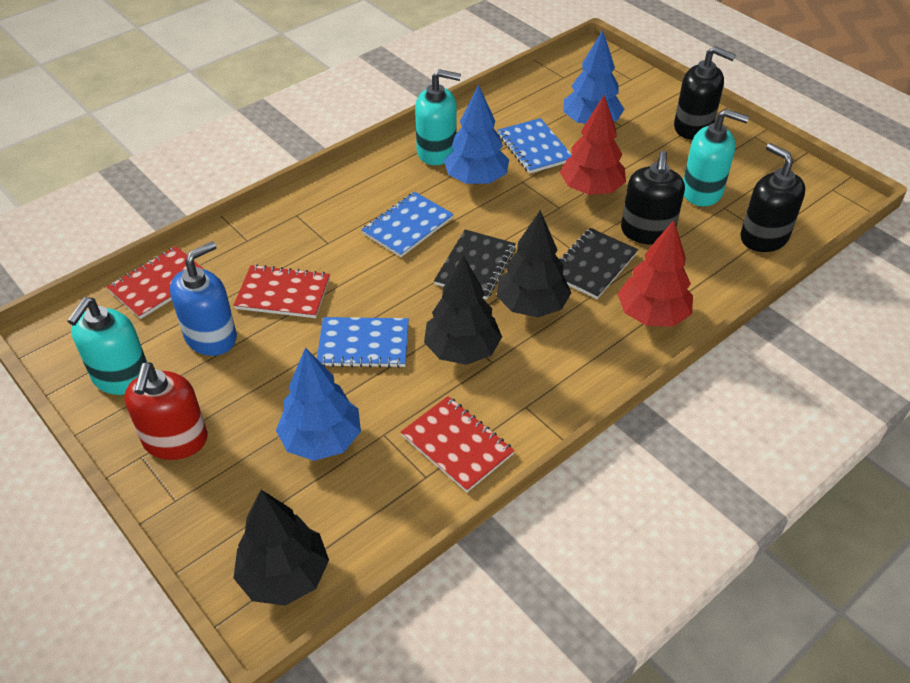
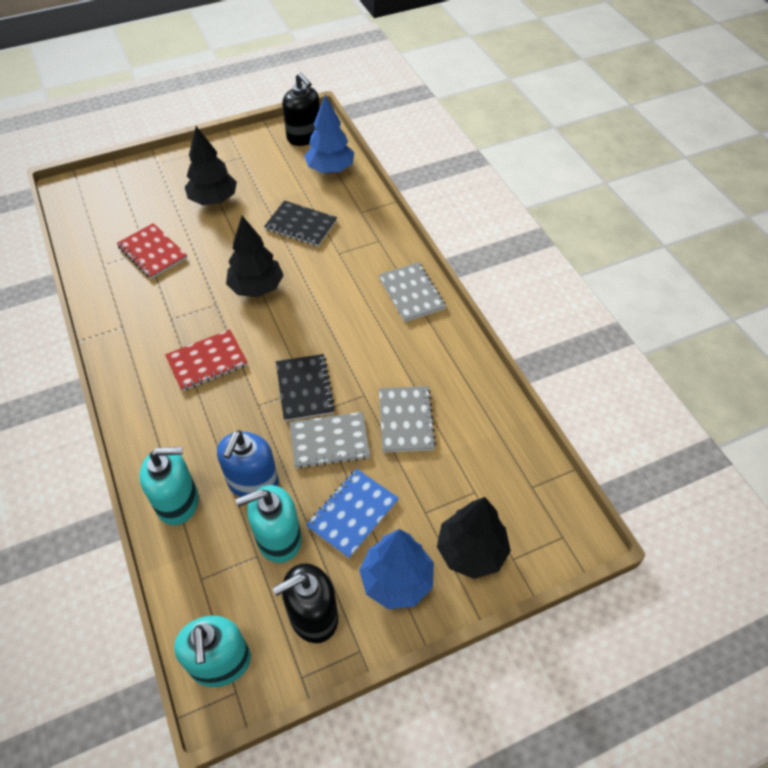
black soap dispenser: 3 -> 2
blue notebook: 3 -> 1
blue tree: 3 -> 2
grey notebook: 0 -> 3
red notebook: 3 -> 2
red soap dispenser: 1 -> 0
red tree: 2 -> 0

